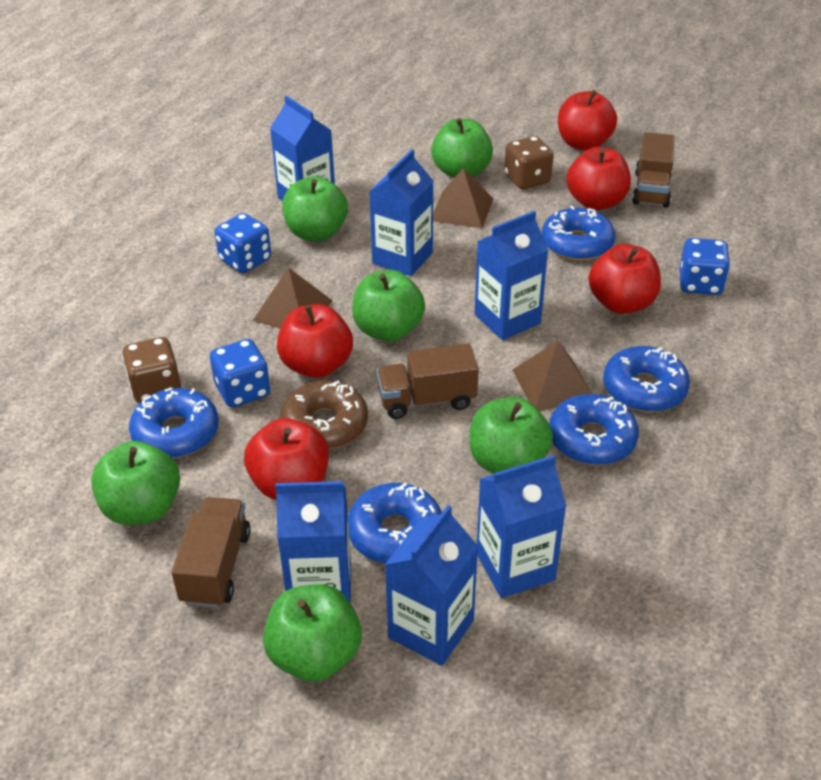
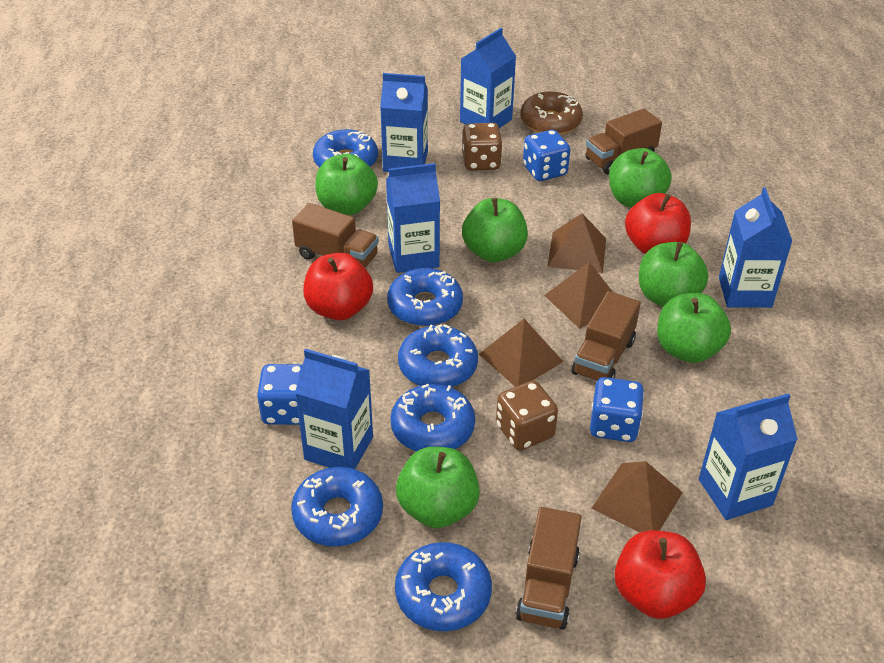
blue donut: 5 -> 6
brown pyramid: 3 -> 4
brown truck: 3 -> 4
red apple: 5 -> 3

